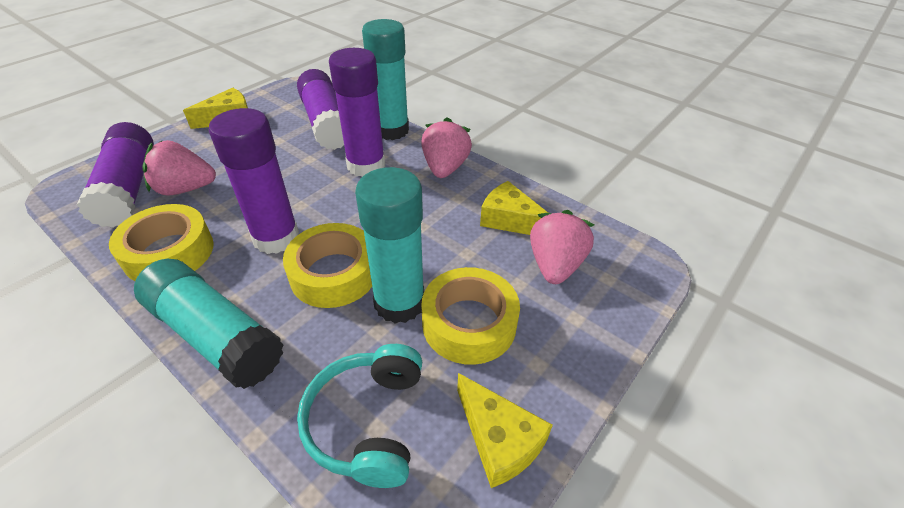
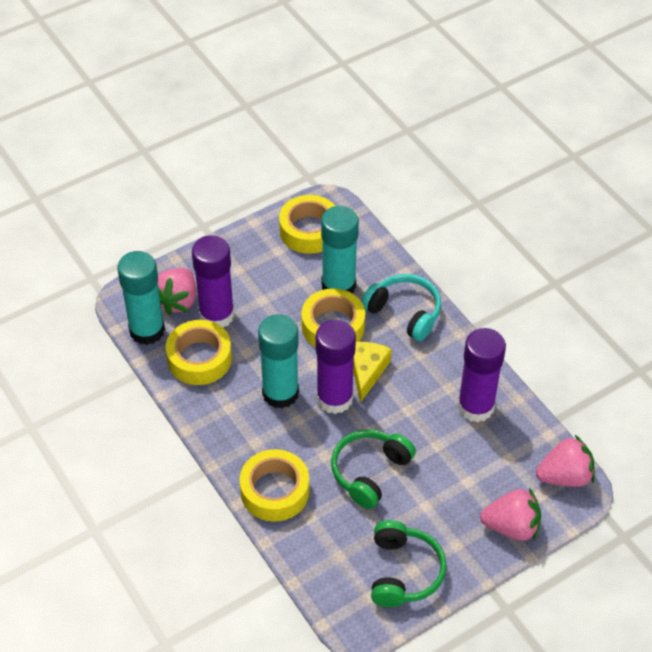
green headphones: 0 -> 2
purple glue stick: 4 -> 3
yellow cheese: 3 -> 1
yellow tape: 3 -> 4

